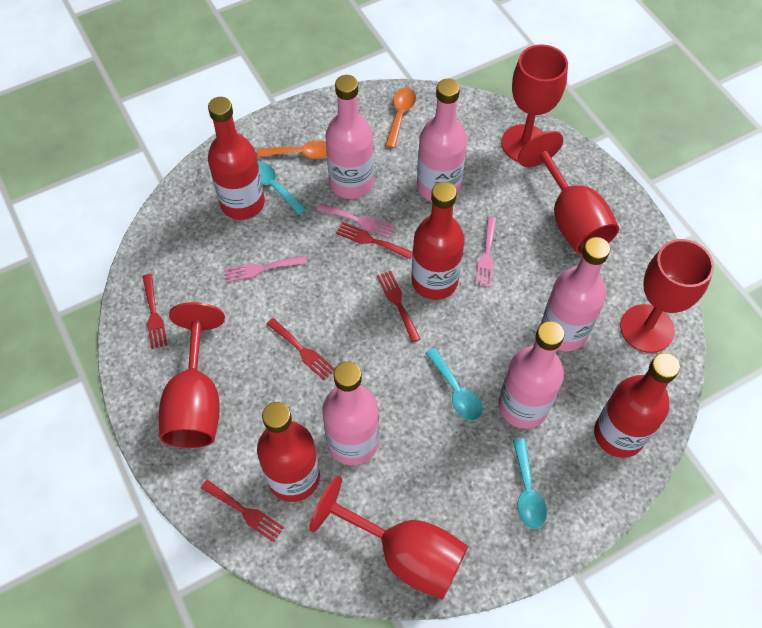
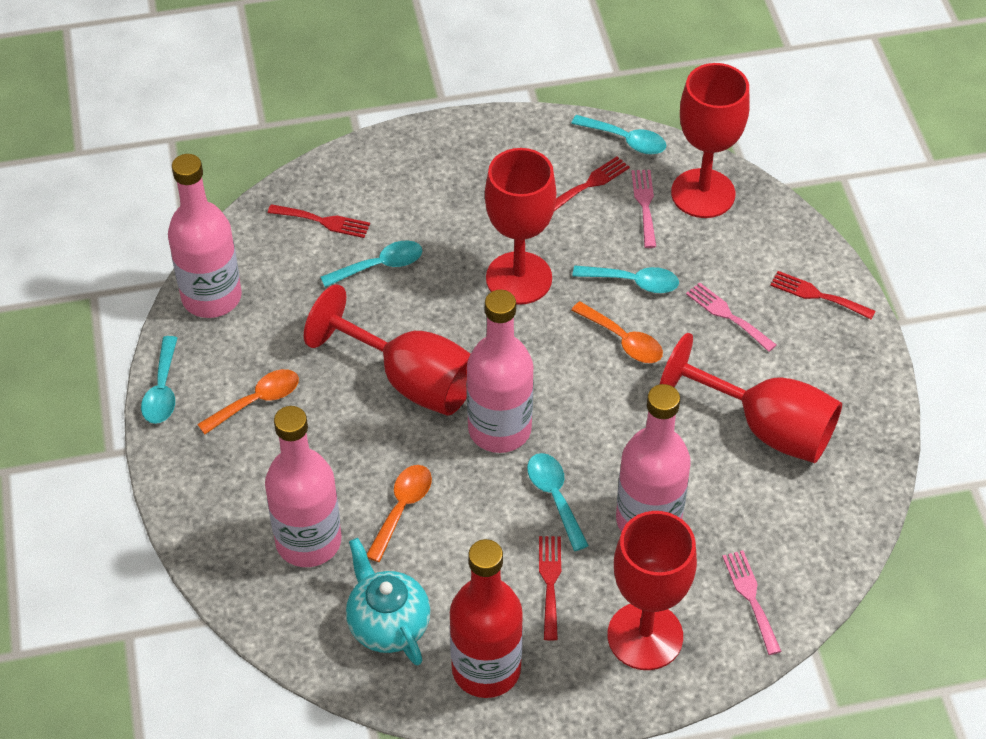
orange spoon: 2 -> 3
pink bottle: 5 -> 4
red bottle: 4 -> 1
red fork: 5 -> 4
turquoise spoon: 3 -> 5
turquoise teapot: 0 -> 1

